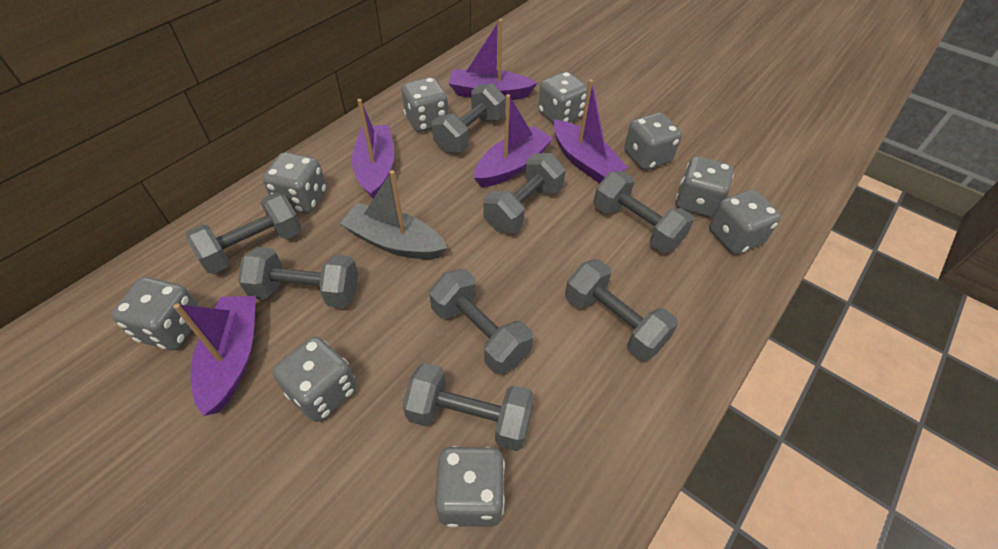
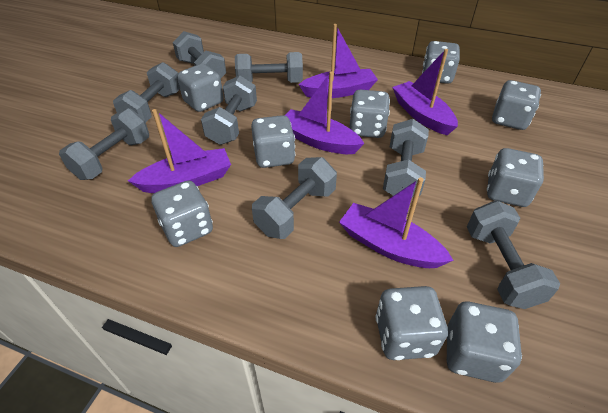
grey boat: 1 -> 0

